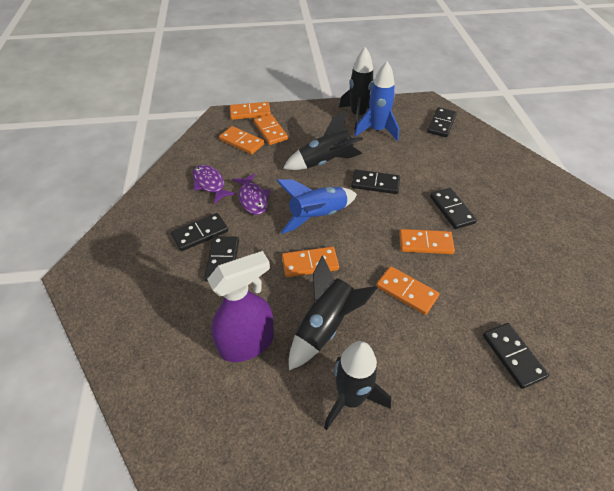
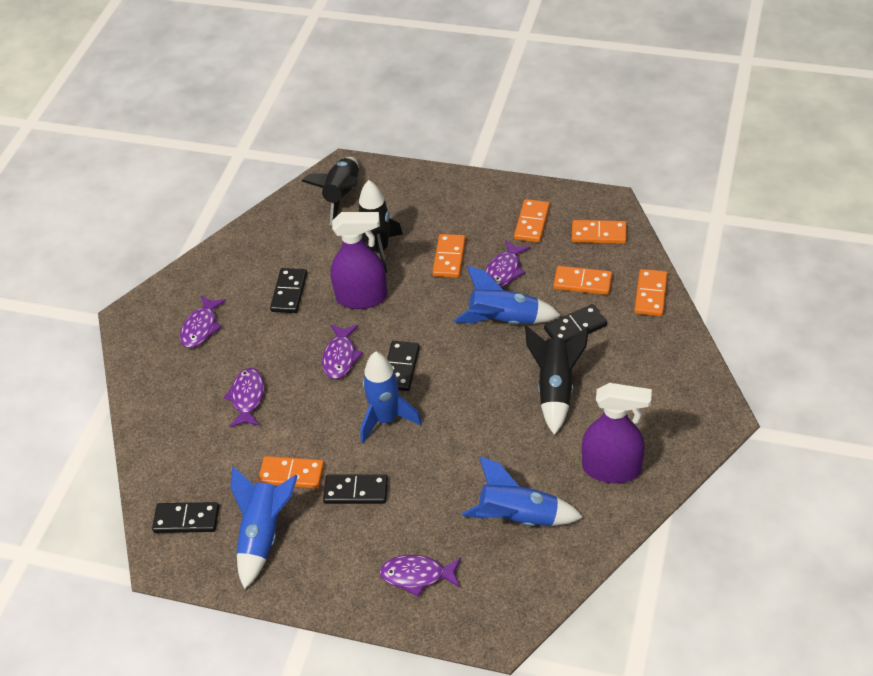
black domino: 6 -> 5
black rocket: 4 -> 3
blue rocket: 2 -> 4
purple fish: 2 -> 5
purple spray bottle: 1 -> 2

